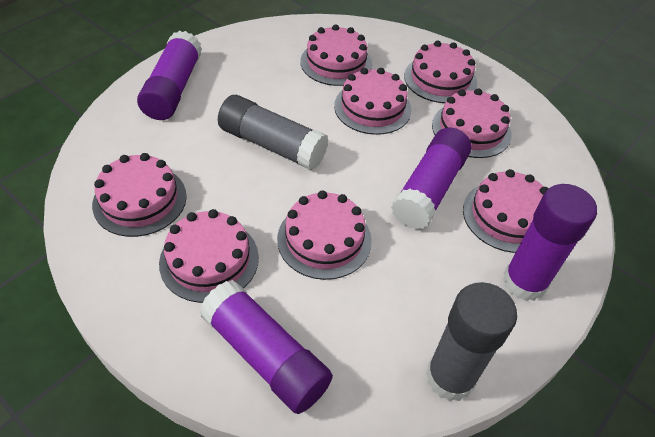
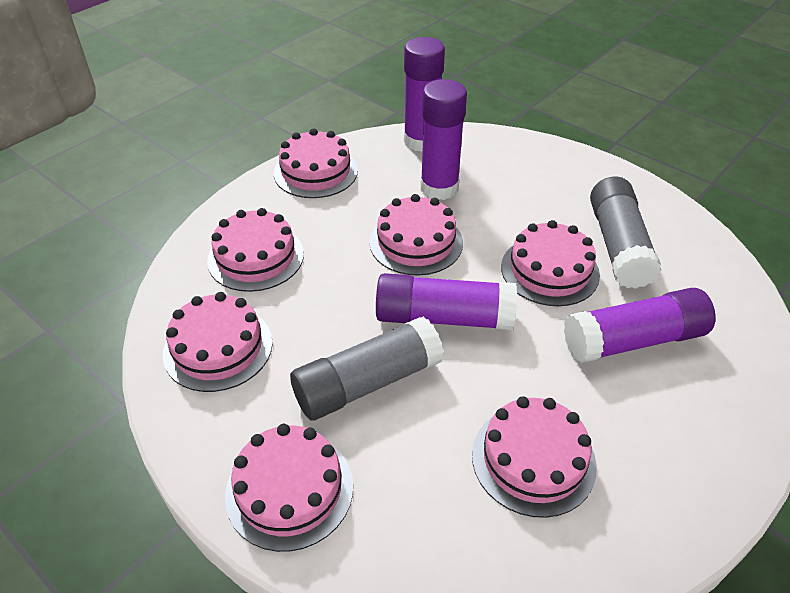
pink cake: 8 -> 7

